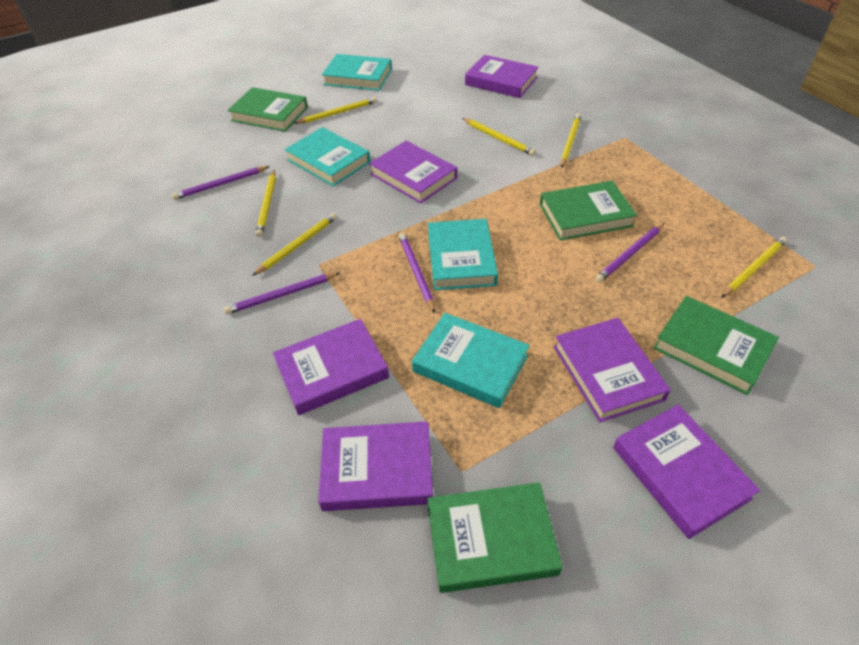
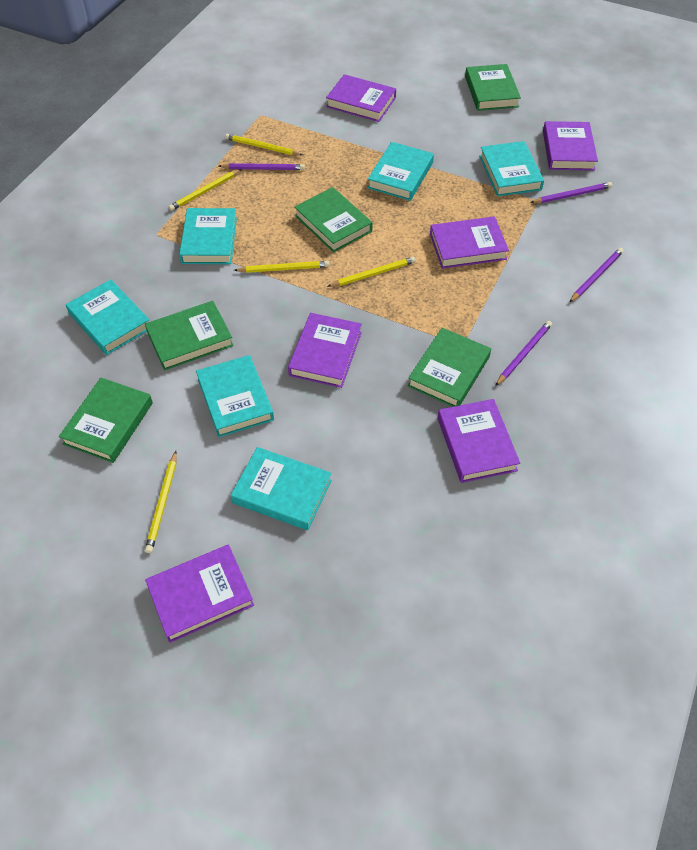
green book: 4 -> 5
turquoise book: 4 -> 6
yellow pencil: 6 -> 5

